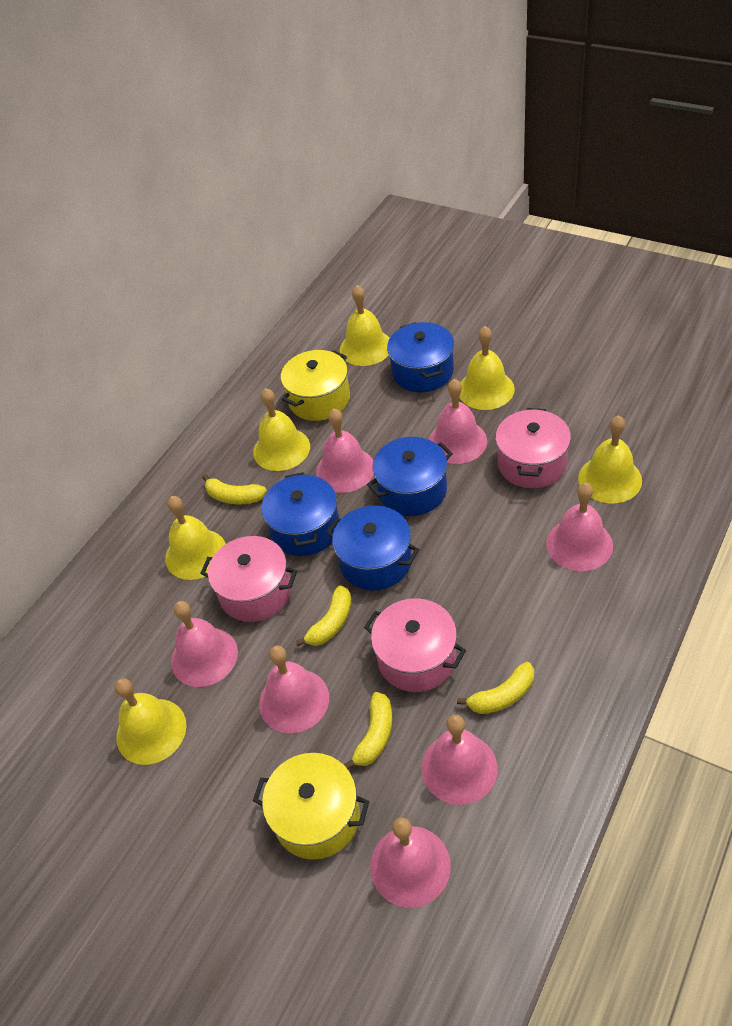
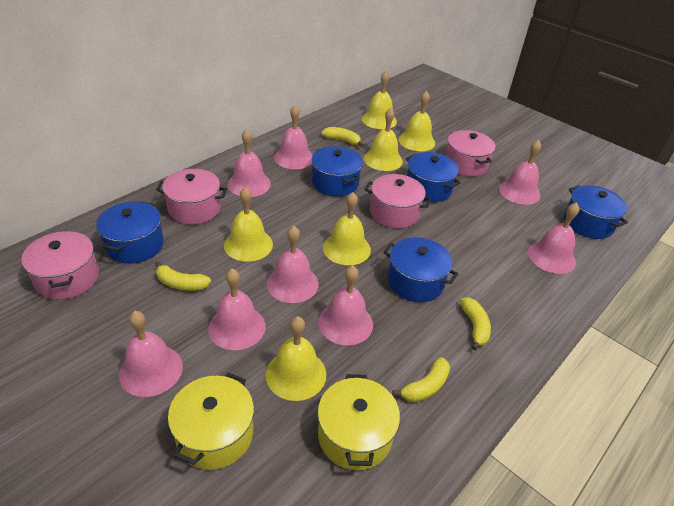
blue pot: 4 -> 5
pink bell: 7 -> 8
pink pot: 3 -> 4

